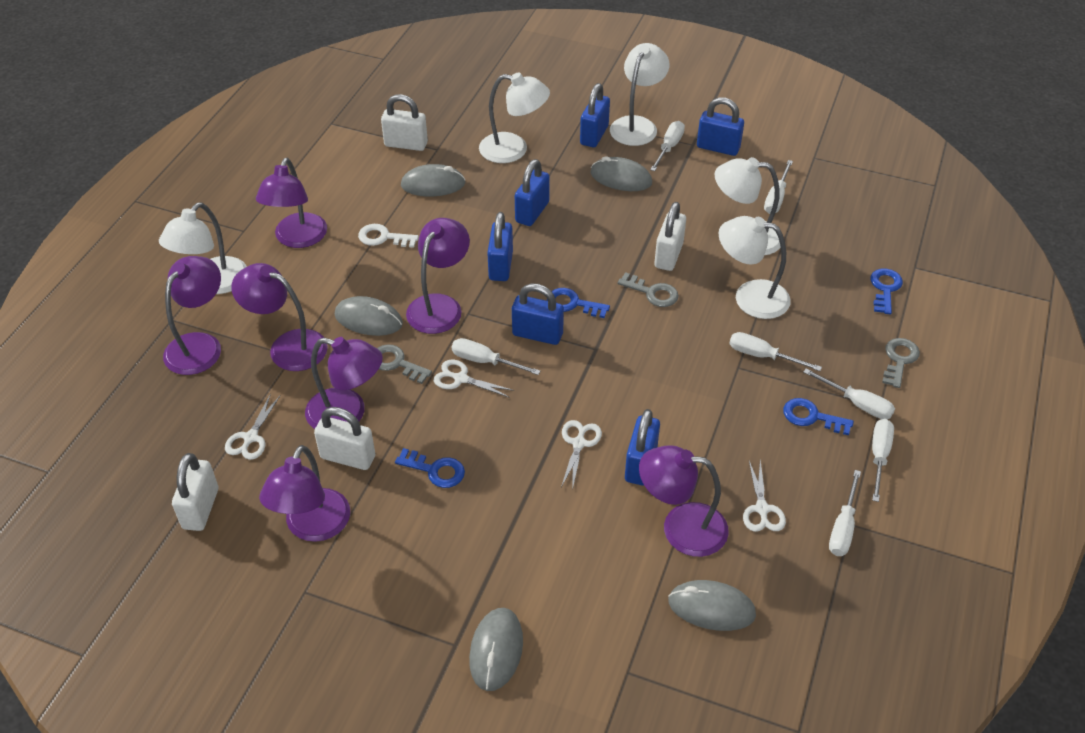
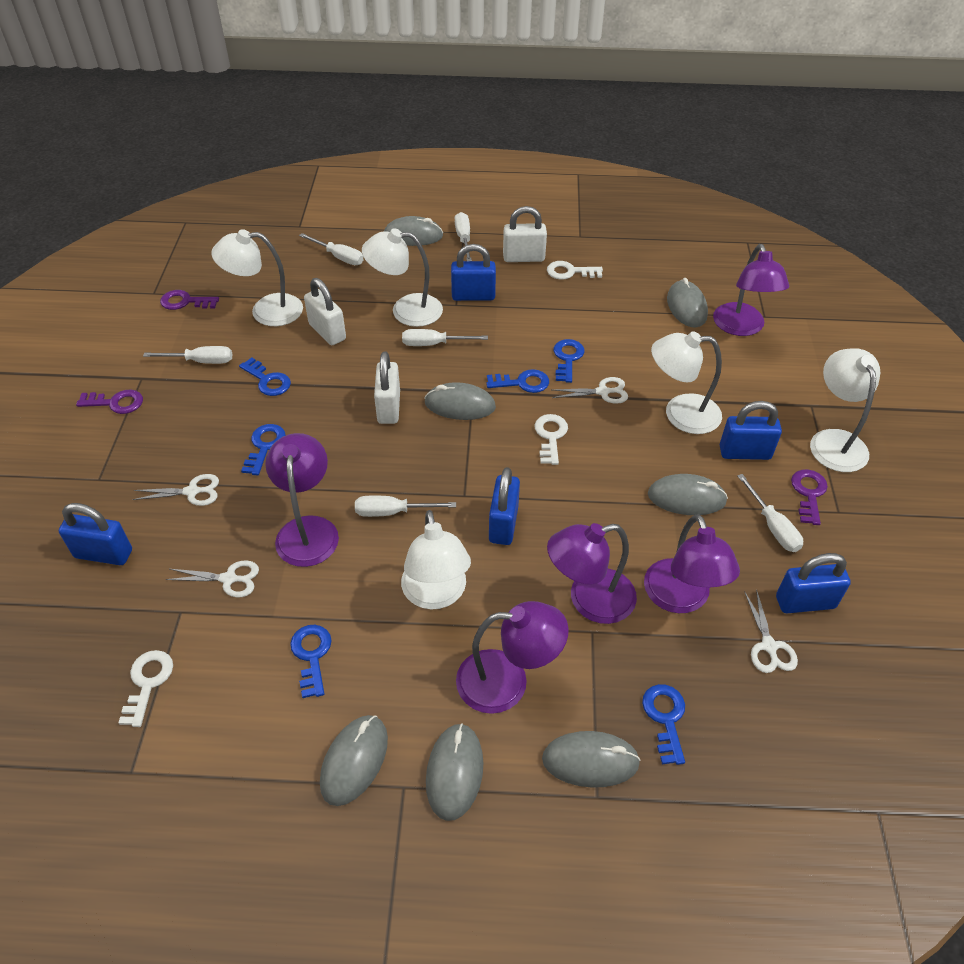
blue key: 4 -> 6
blue padlock: 6 -> 5
grey key: 3 -> 0
grey mouse: 5 -> 7
purple key: 0 -> 3
purple lamp: 7 -> 5
white key: 1 -> 3
white padlock: 4 -> 3
white screwdriver: 7 -> 6

